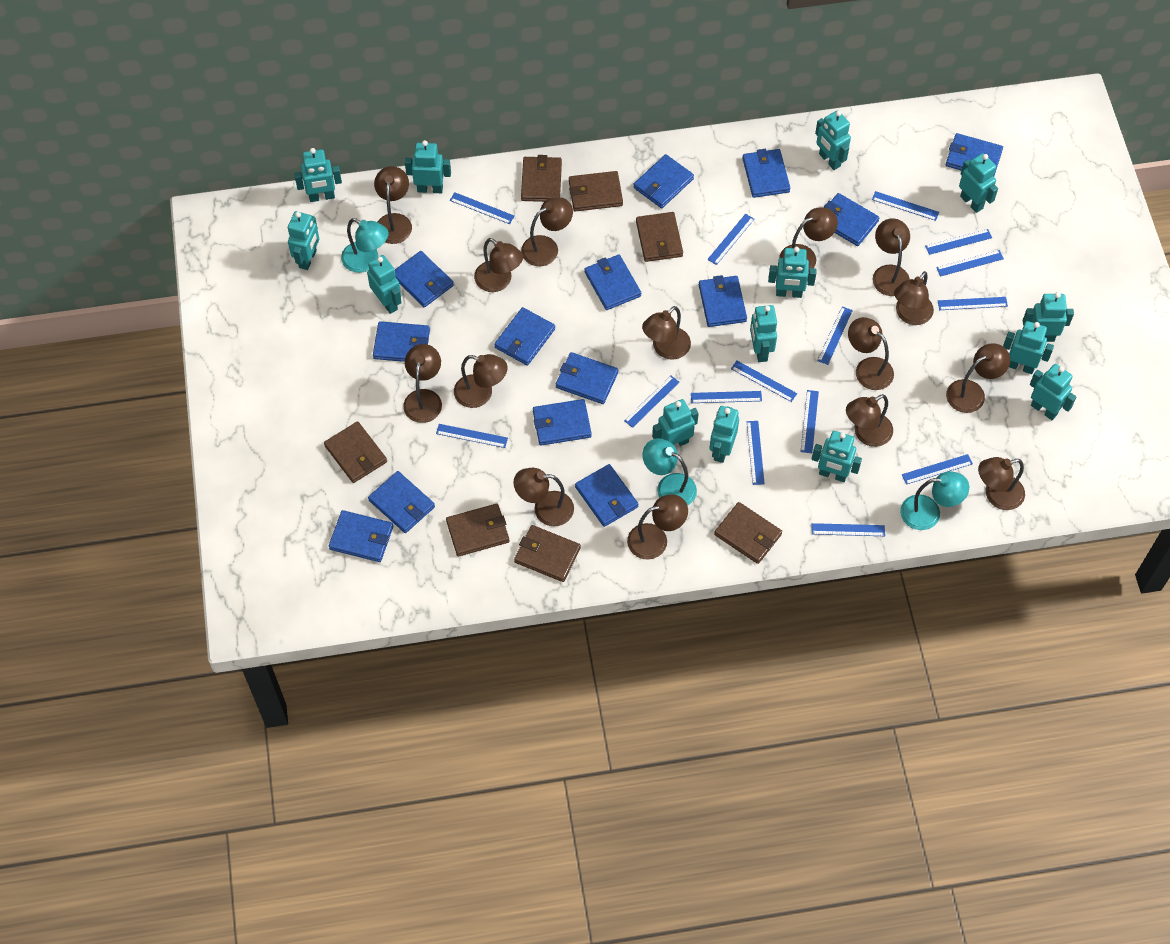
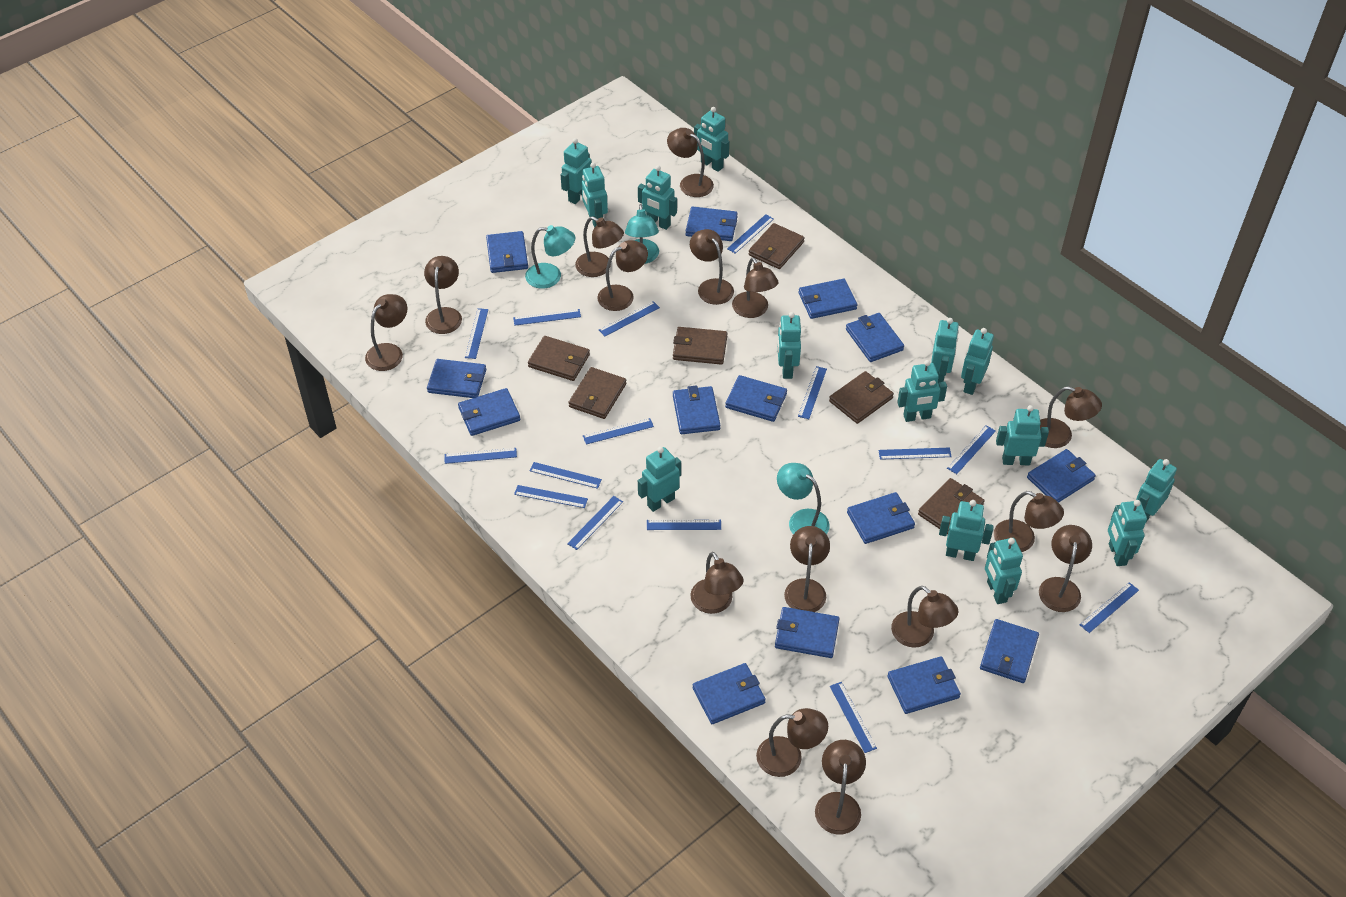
brown wallet: 7 -> 6

